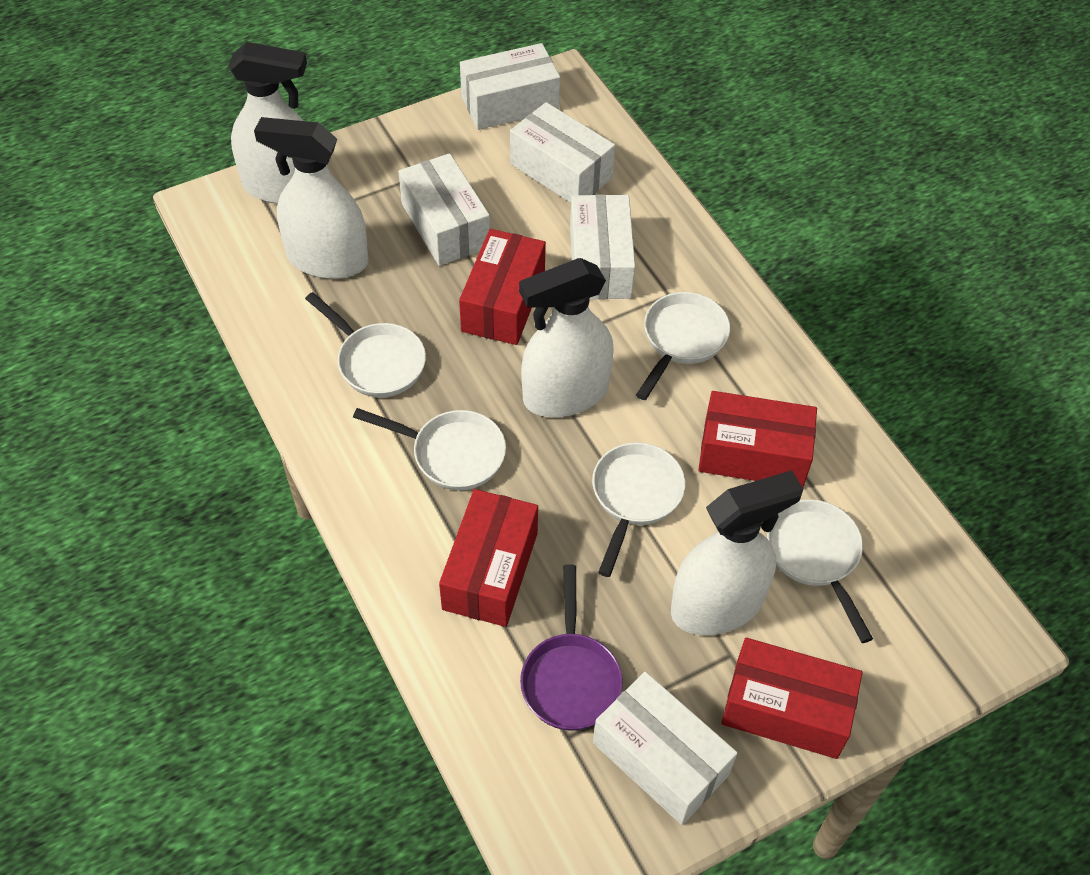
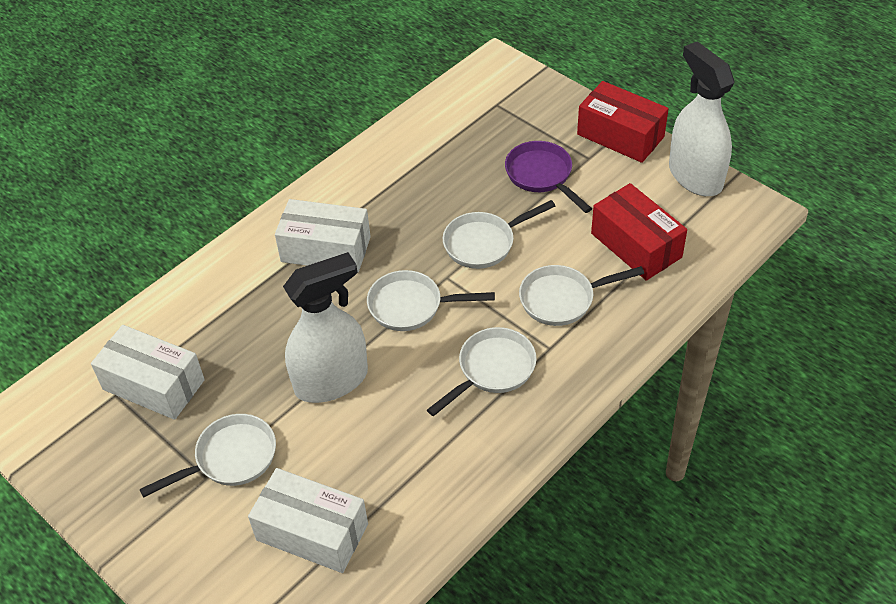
red box: 4 -> 2
white box: 5 -> 3
white spray bottle: 4 -> 2

